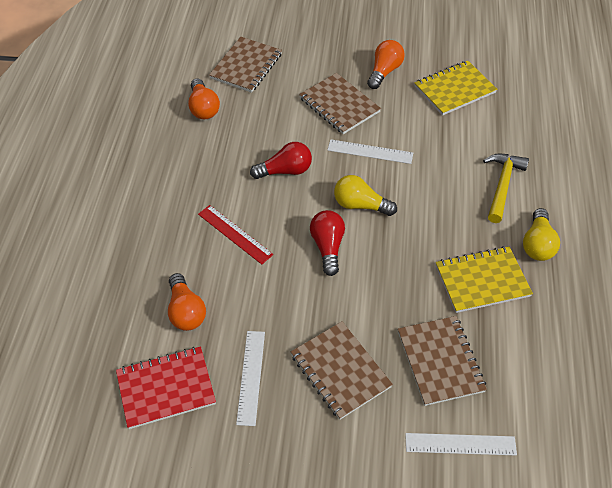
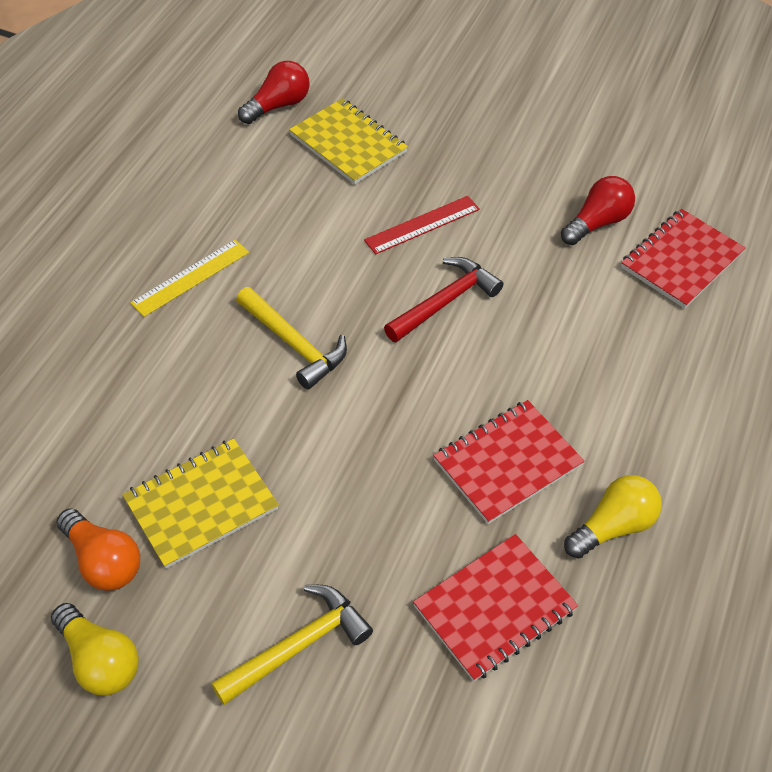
brown notebook: 4 -> 0
orange light bulb: 3 -> 1
red hammer: 0 -> 1
red notebook: 1 -> 3
white ruler: 3 -> 0
yellow hammer: 1 -> 2
yellow ruler: 0 -> 1

